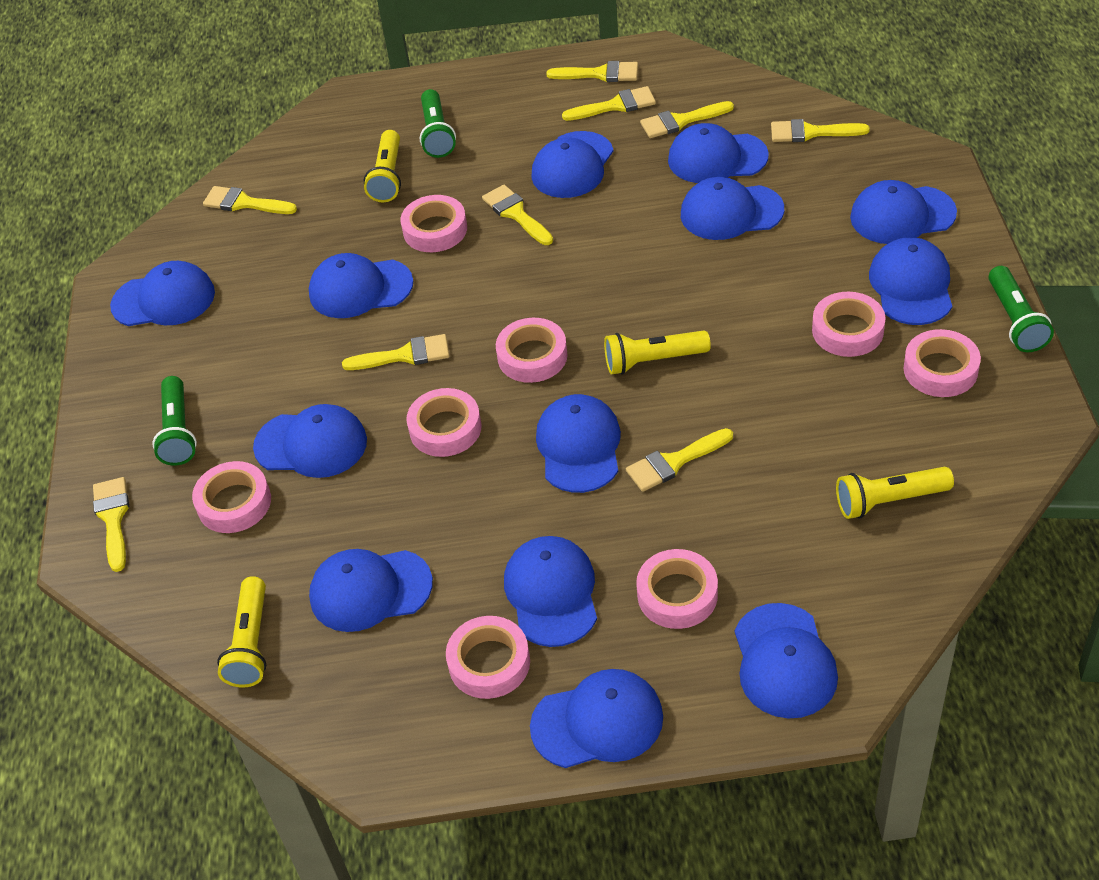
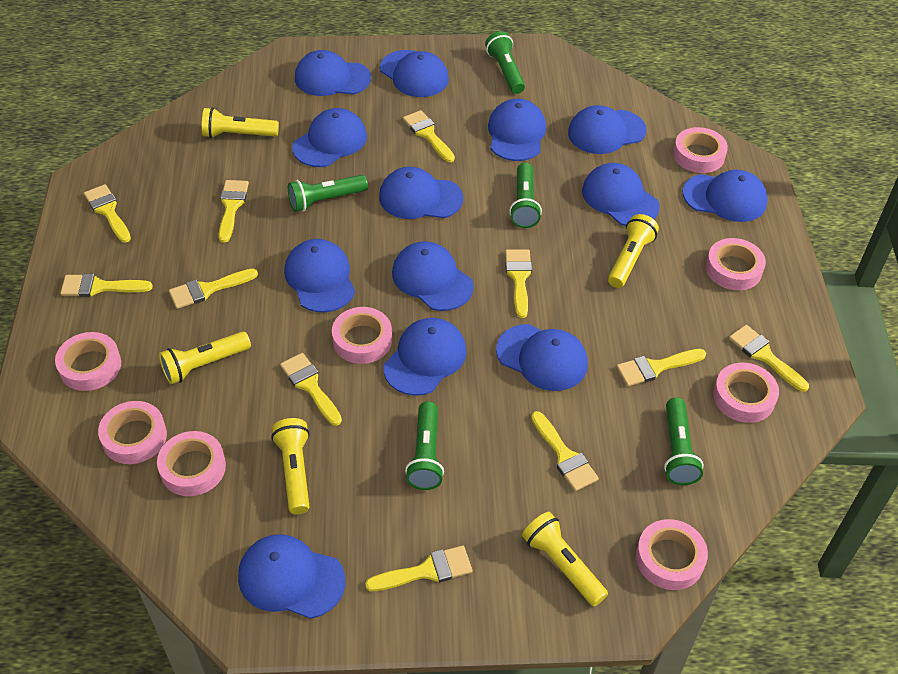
green flashlight: 3 -> 5
yellow brush: 9 -> 11
yellow flashlight: 4 -> 5

